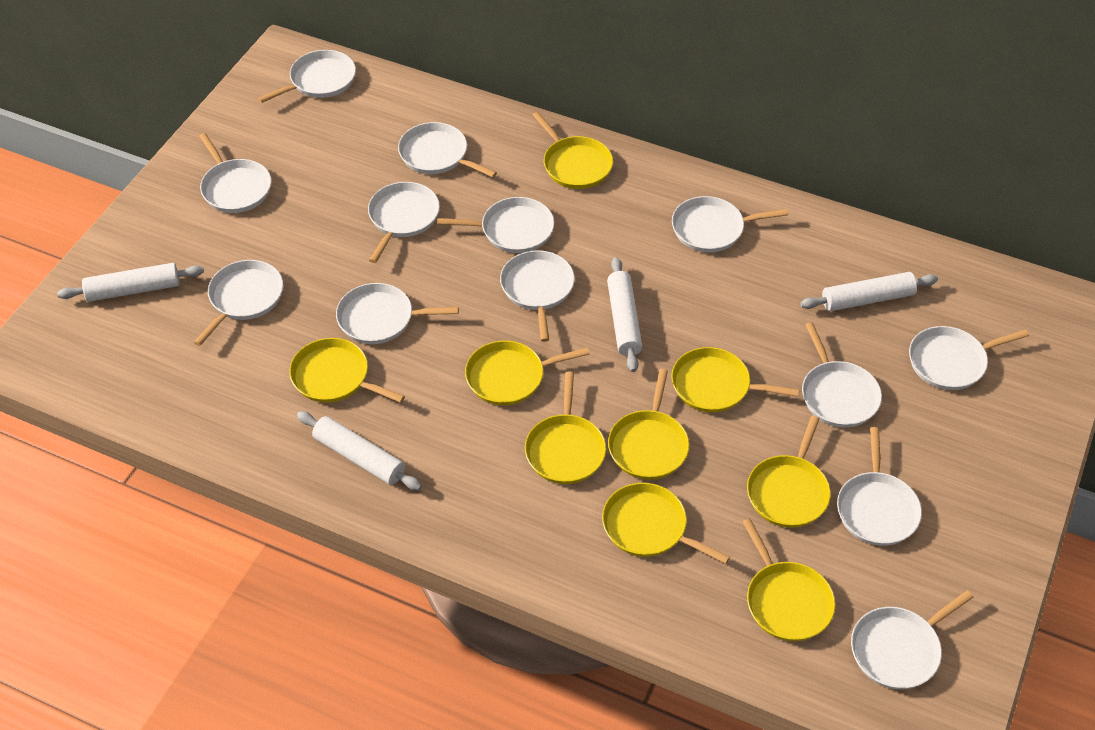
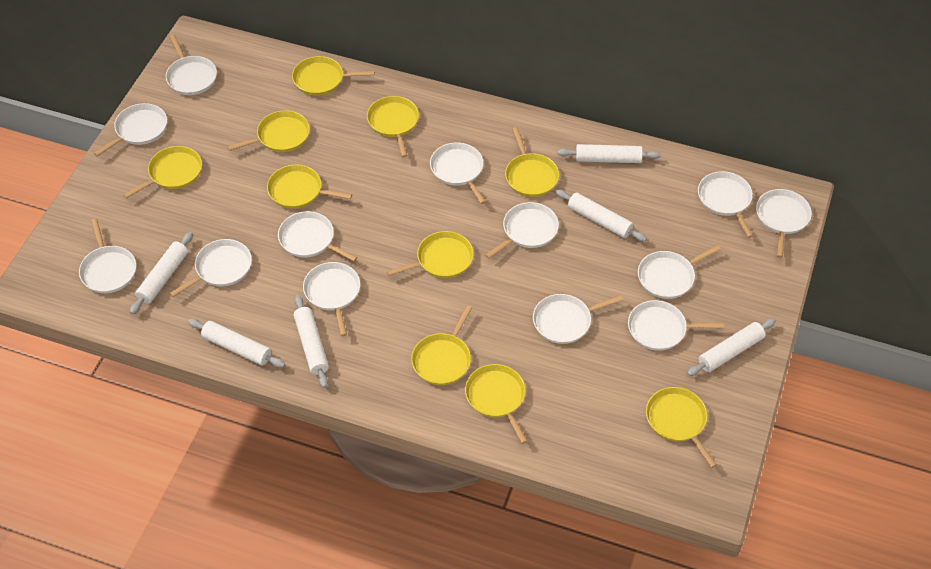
white rolling pin: 4 -> 6
yellow pan: 9 -> 10

